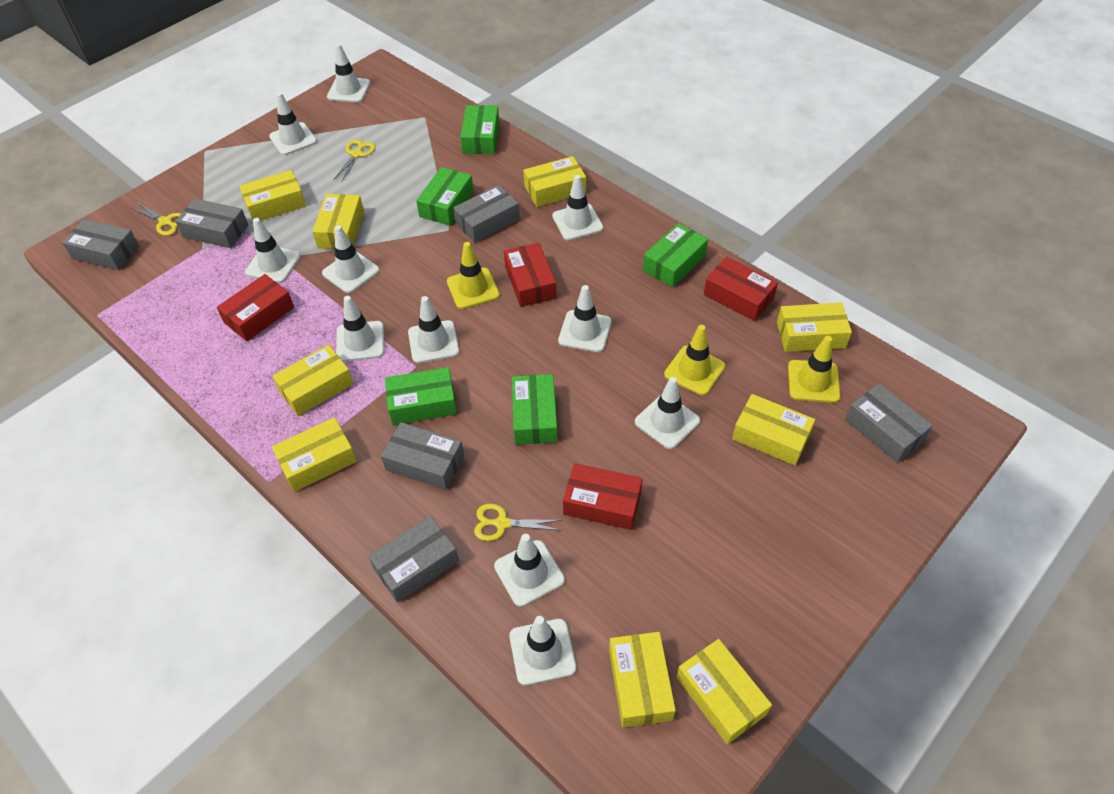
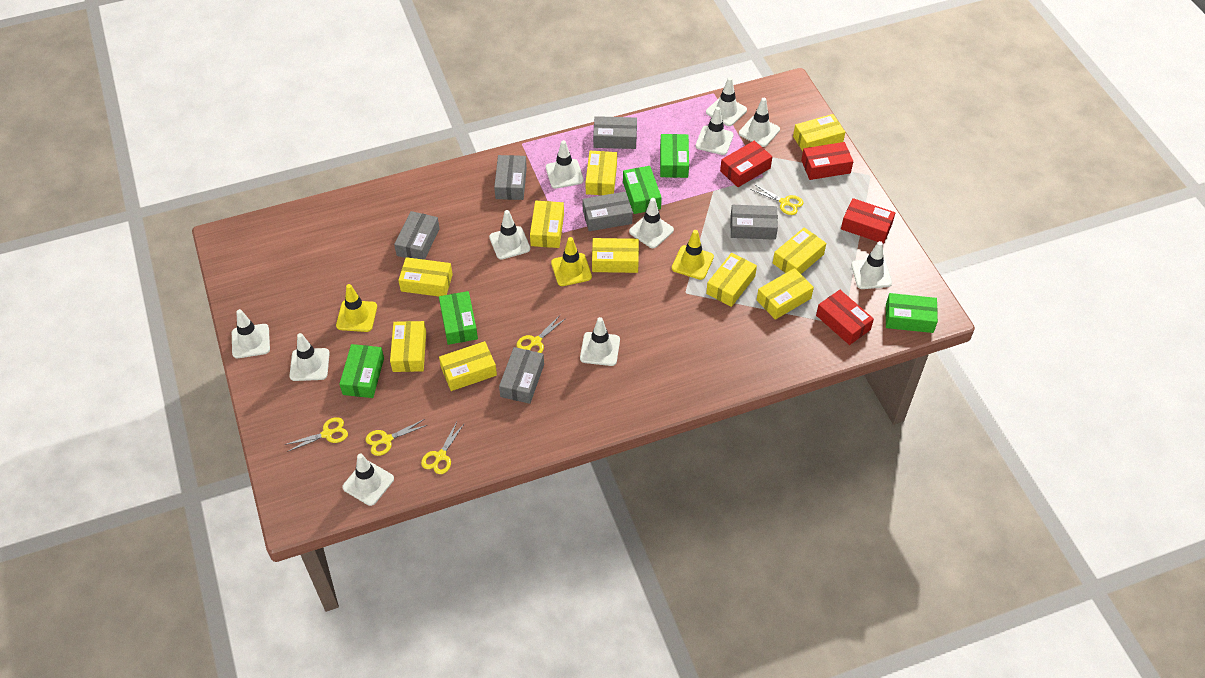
yellow box: 9 -> 10
yellow scissors: 3 -> 5

